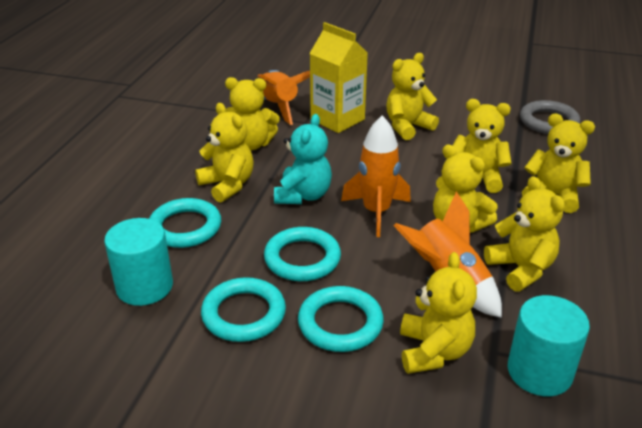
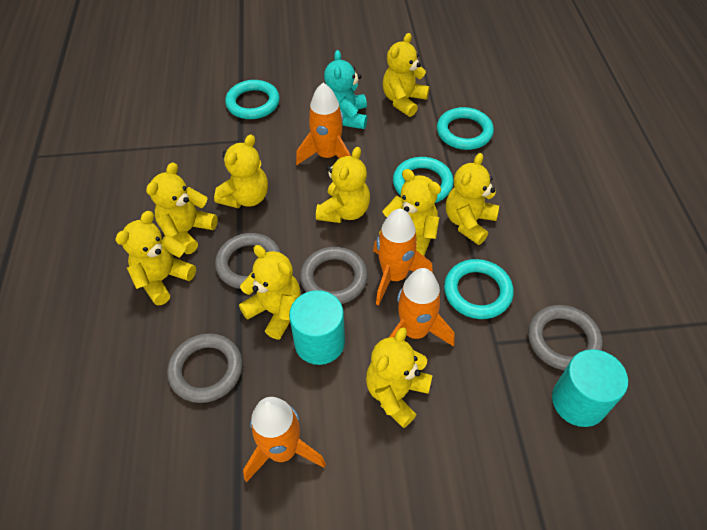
grey ring: 1 -> 4
orange rocket: 3 -> 4
yellow carton: 1 -> 0
yellow teddy bear: 8 -> 9

